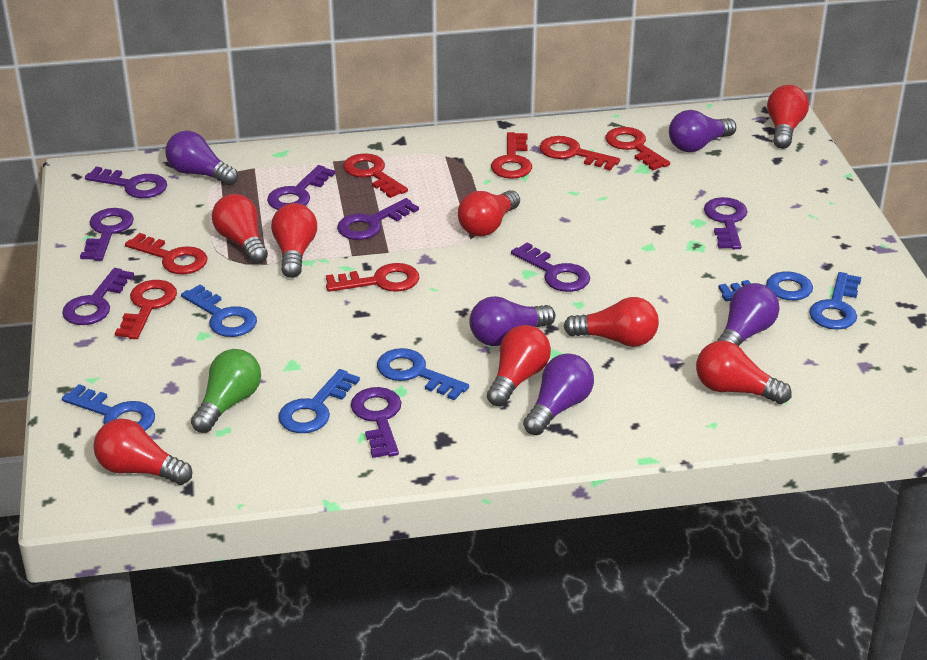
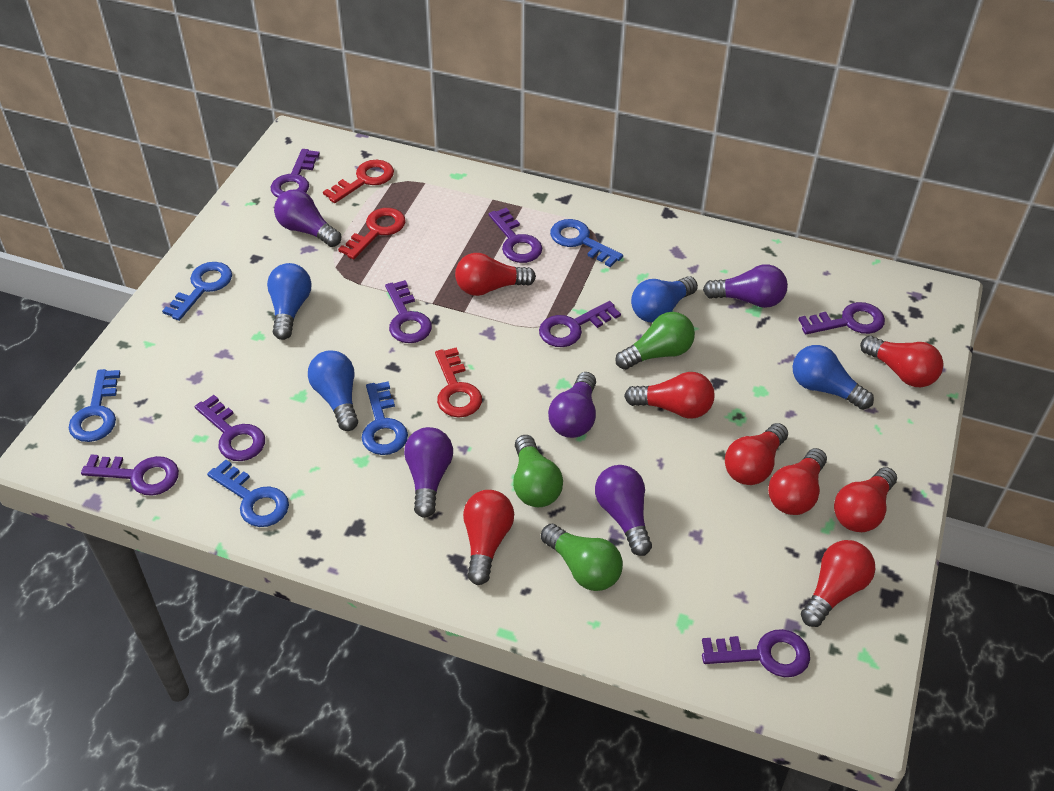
blue key: 6 -> 5
blue light bulb: 0 -> 4
green light bulb: 1 -> 3
red key: 7 -> 3

